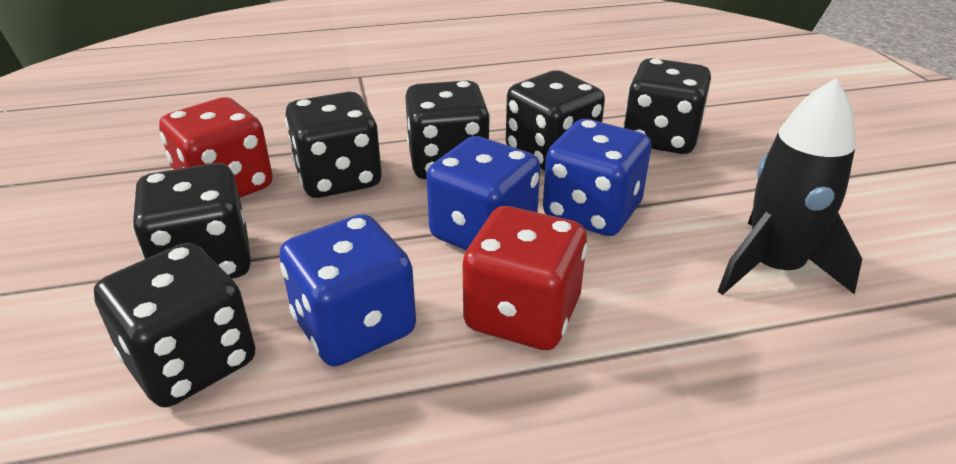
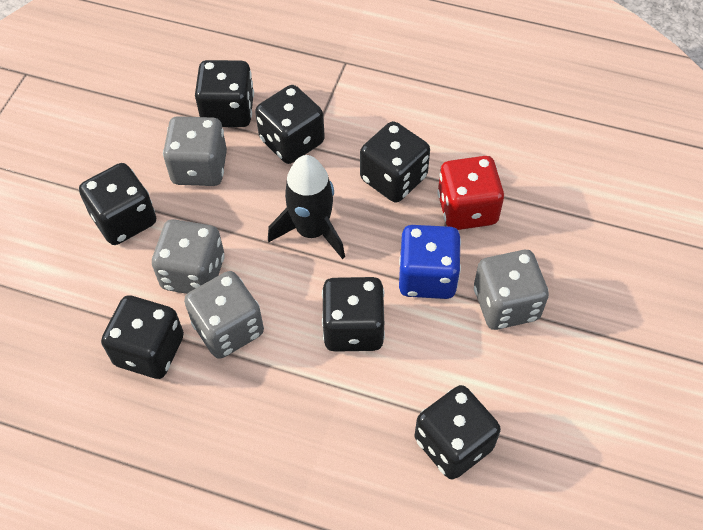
black dice: 6 -> 7
blue dice: 3 -> 1
grey dice: 0 -> 4
red dice: 2 -> 1

